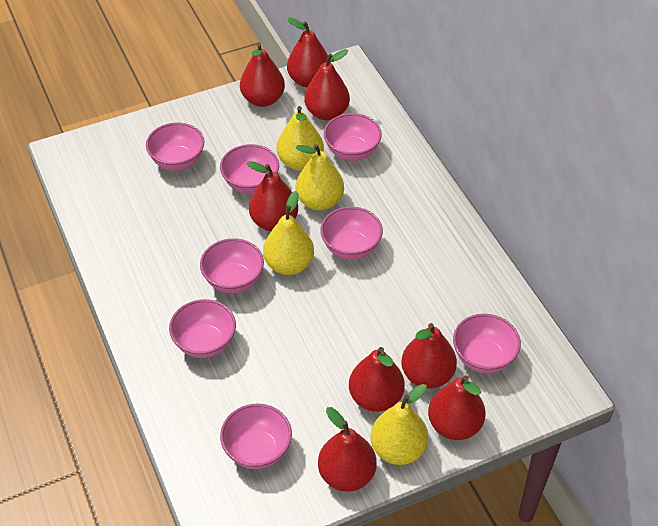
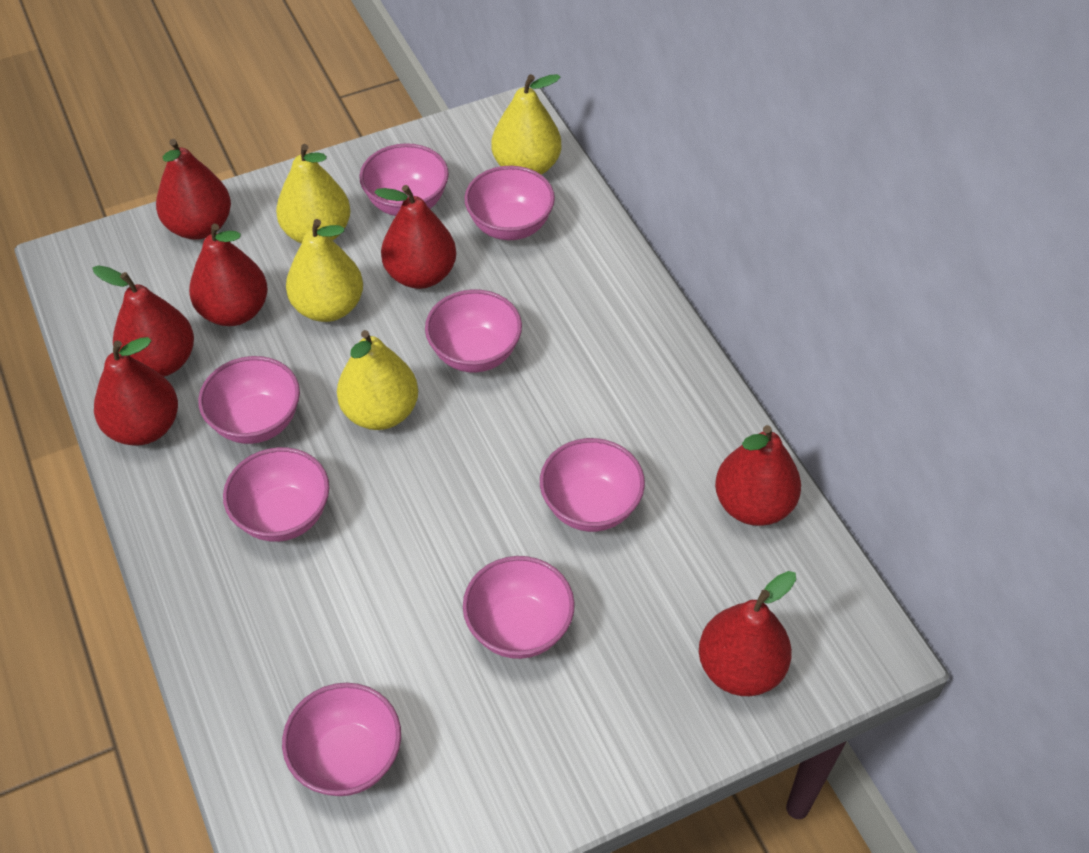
red pear: 8 -> 7

